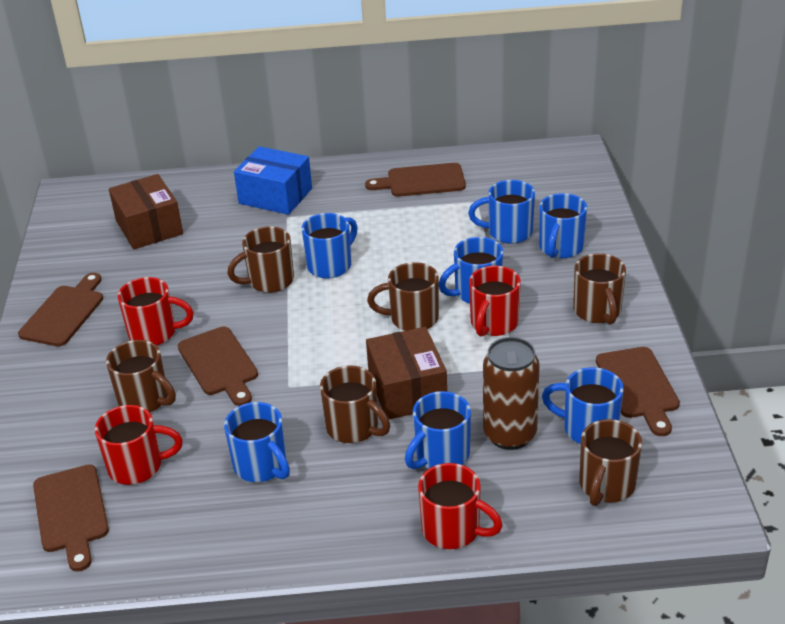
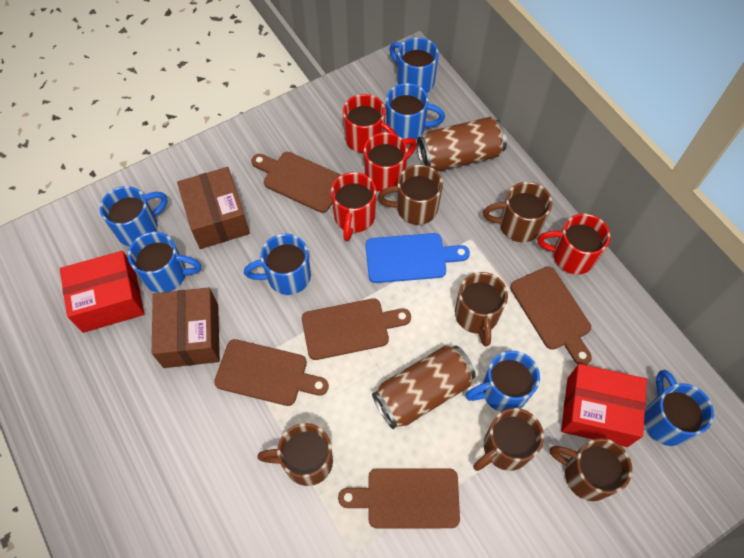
blue box: 1 -> 0
blue cutting board: 0 -> 1
brown can: 1 -> 2
red box: 0 -> 2

